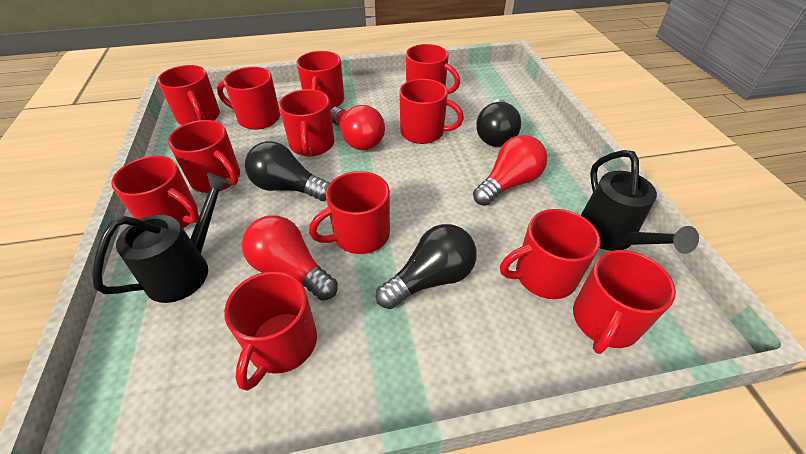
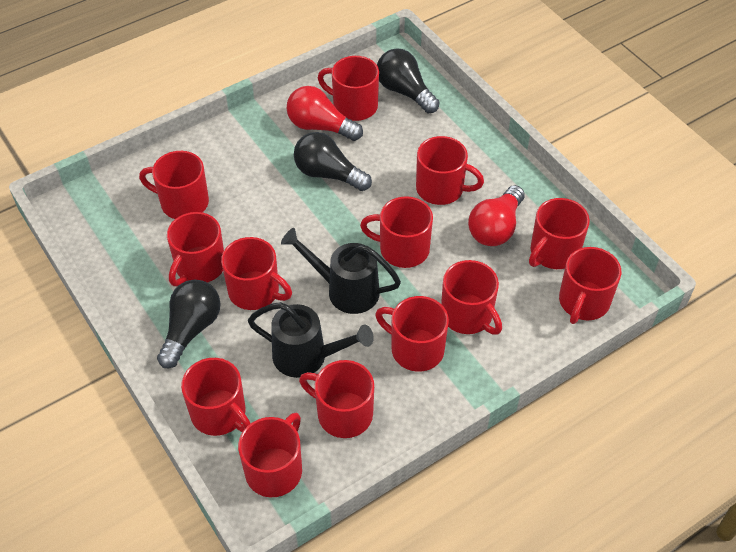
red light bulb: 3 -> 2
red mug: 12 -> 13

